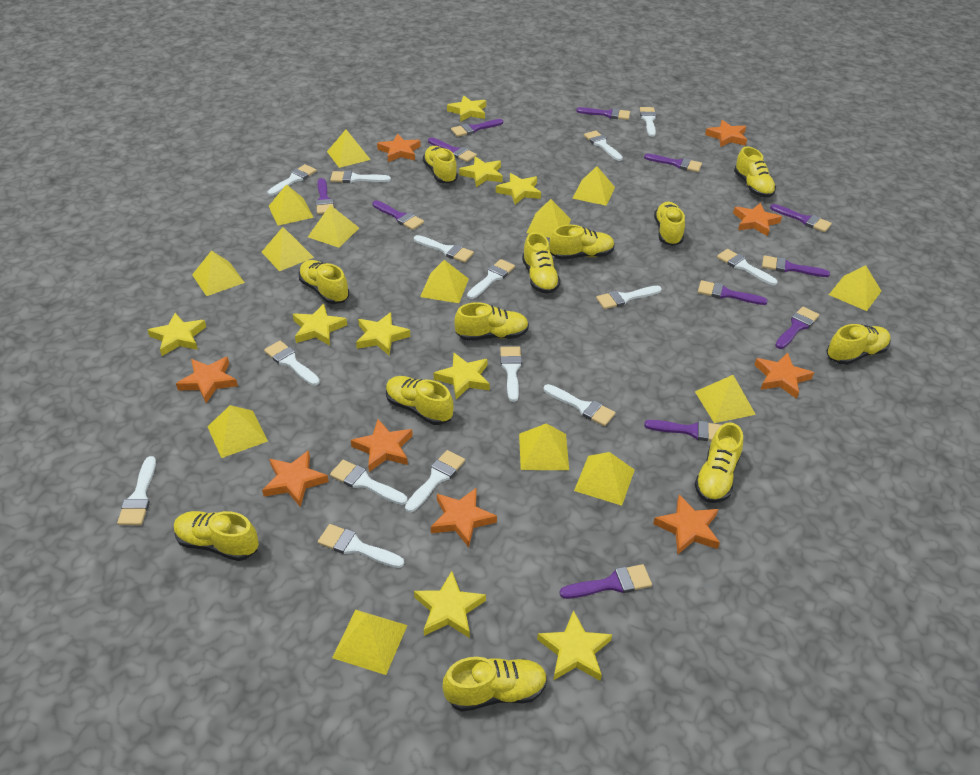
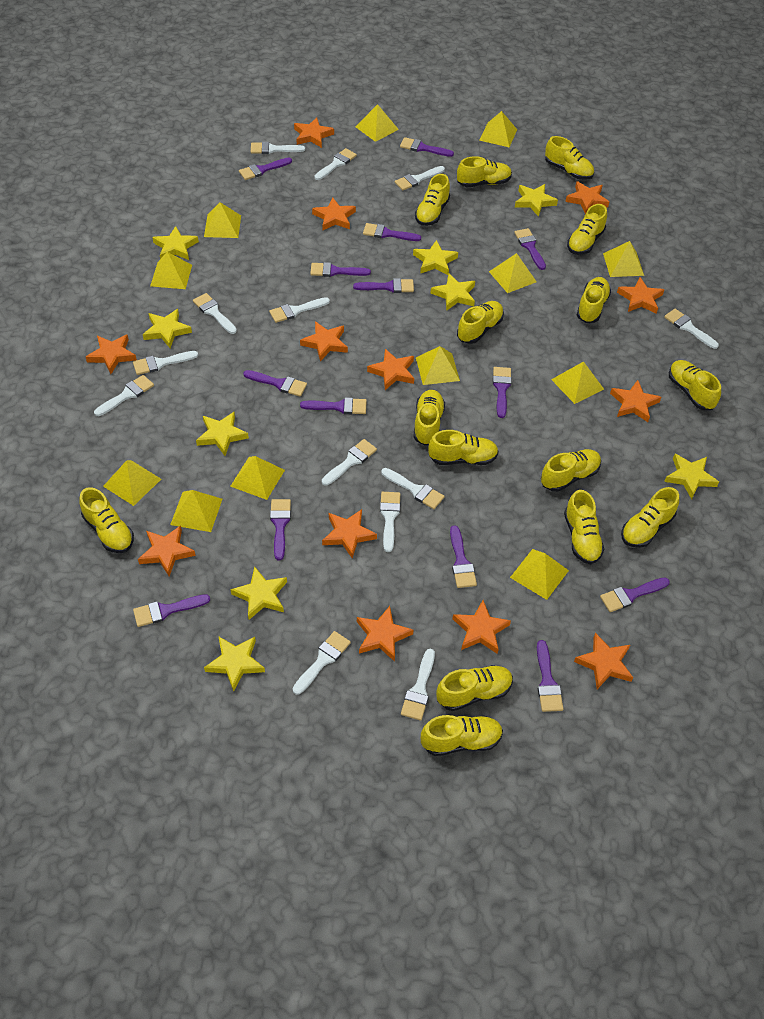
orange star: 9 -> 13
purple brush: 12 -> 14
white brush: 15 -> 13
yellow pyramid: 14 -> 12
yellow shoe: 12 -> 15

